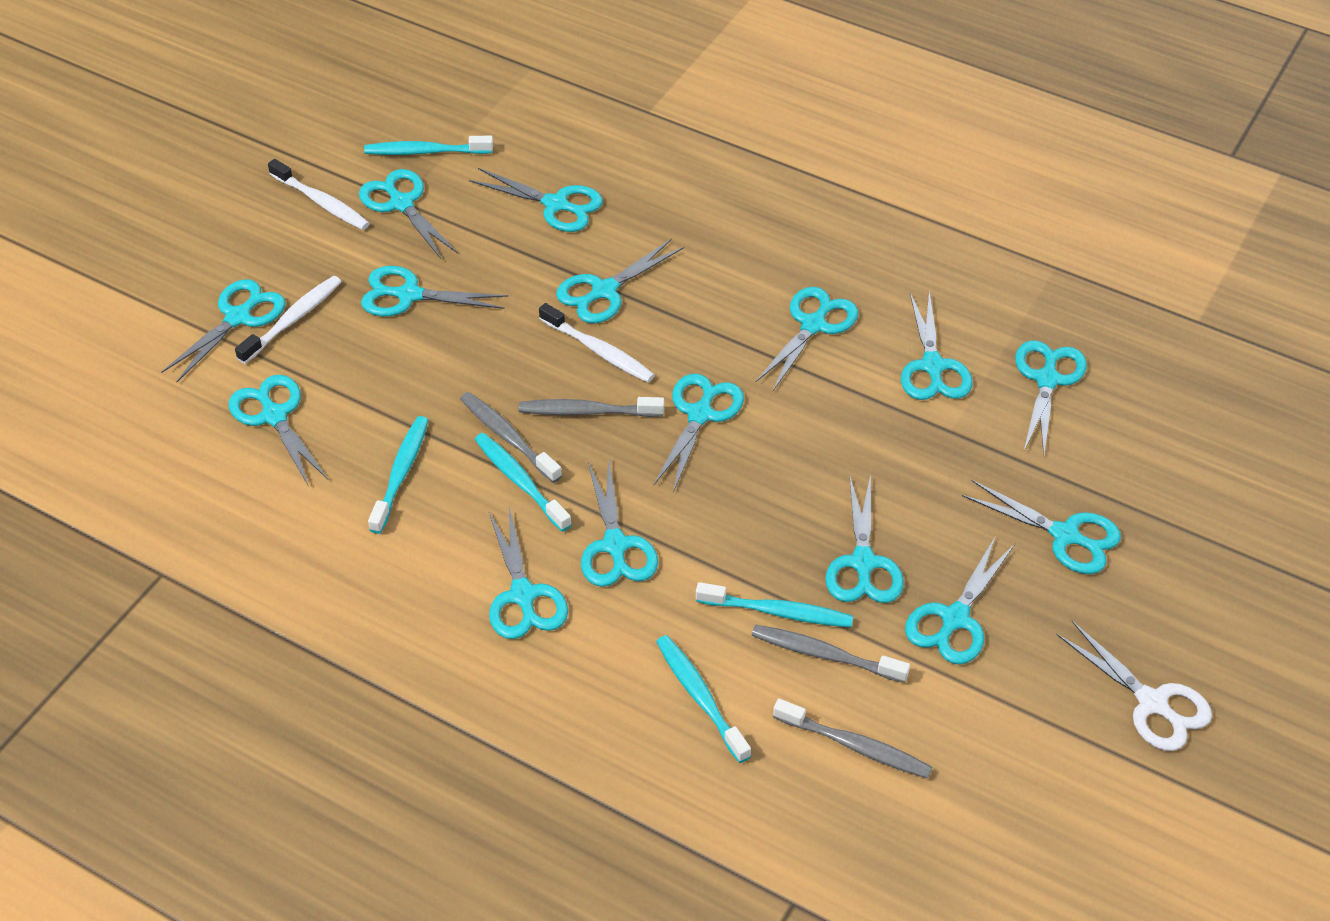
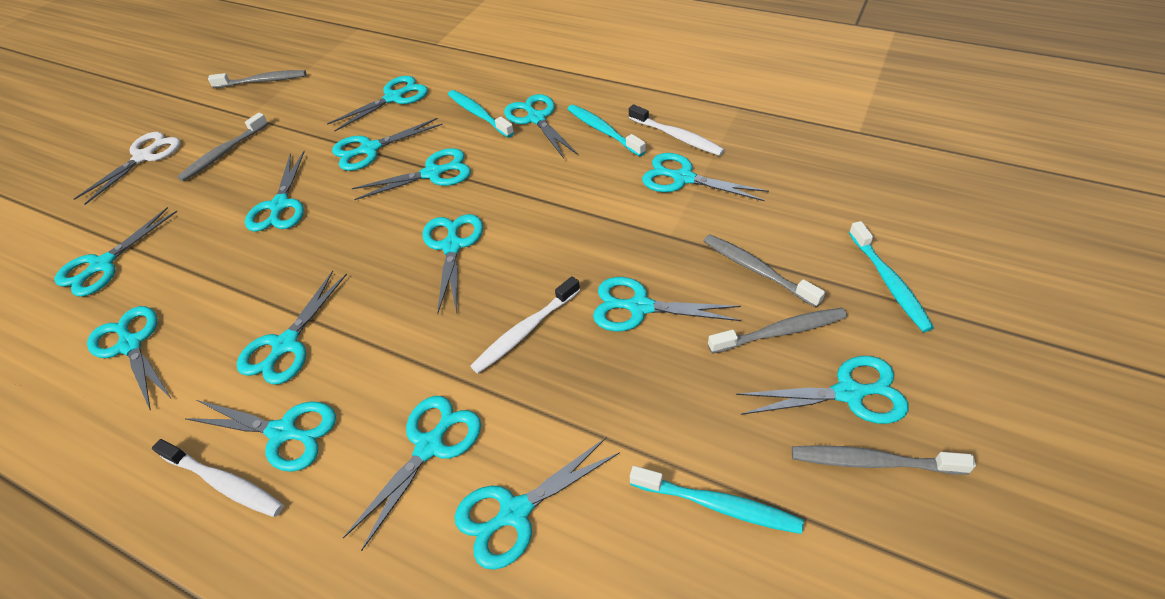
grey toothbrush: 4 -> 5
turquoise toothbrush: 5 -> 4

